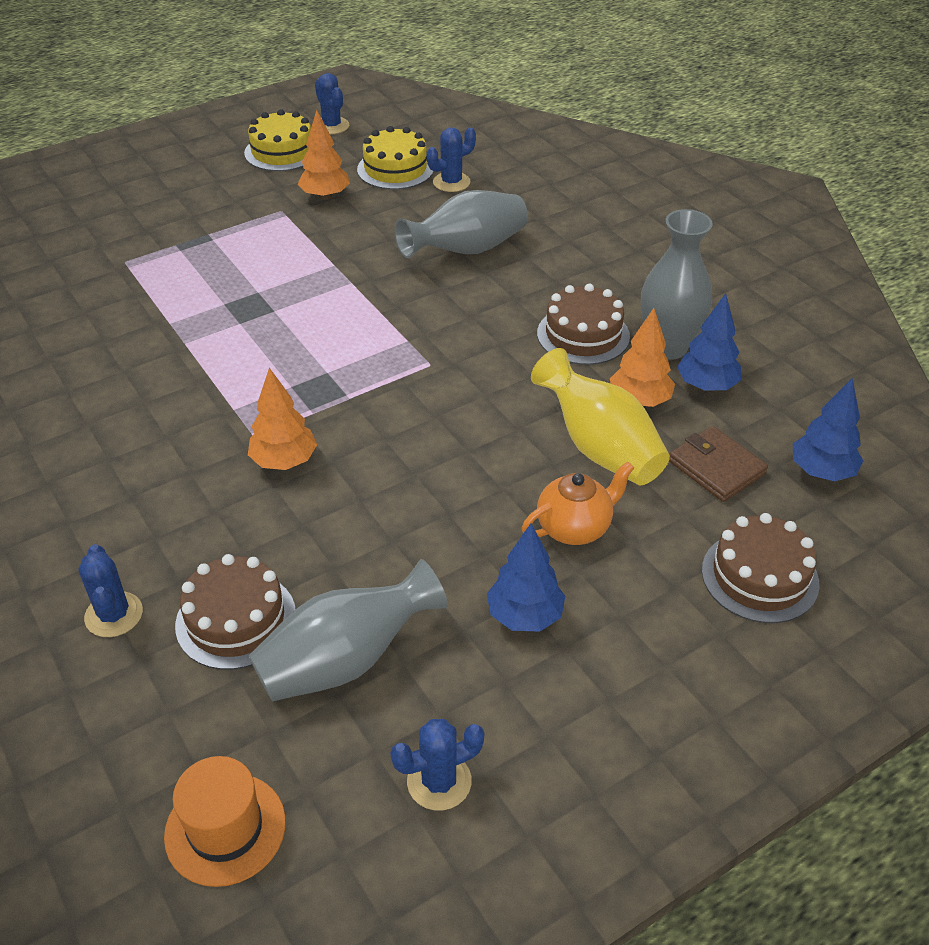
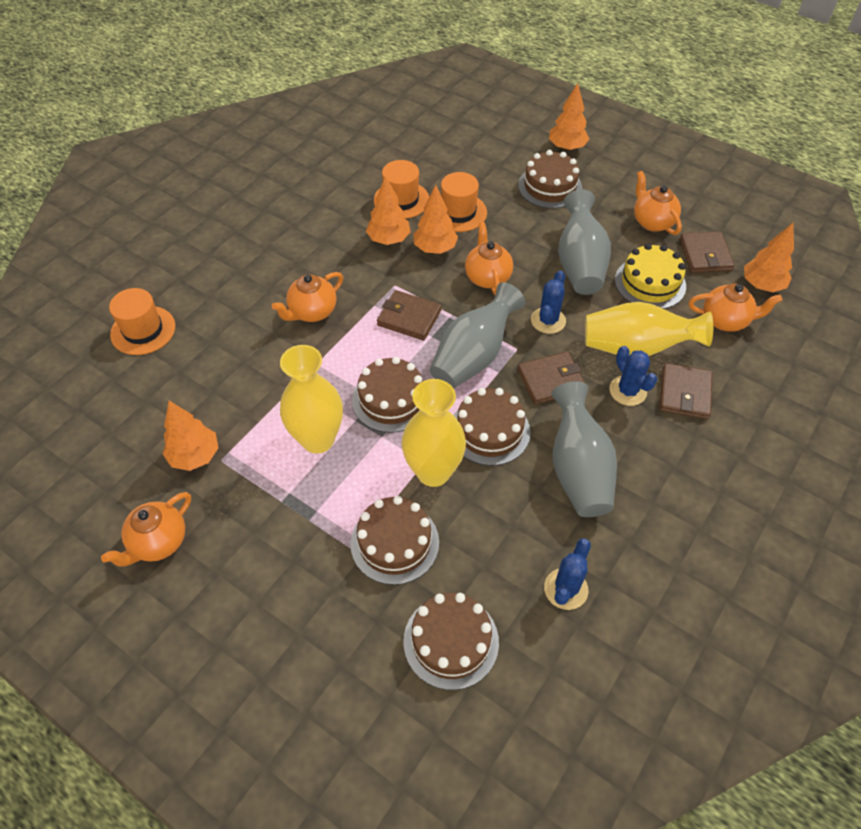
blue cactus: 4 -> 3
blue tree: 3 -> 0
brown cake: 3 -> 5
brown wallet: 1 -> 4
orange hat: 1 -> 3
orange teapot: 1 -> 5
orange tree: 3 -> 5
yellow cake: 2 -> 1
yellow vase: 1 -> 3

